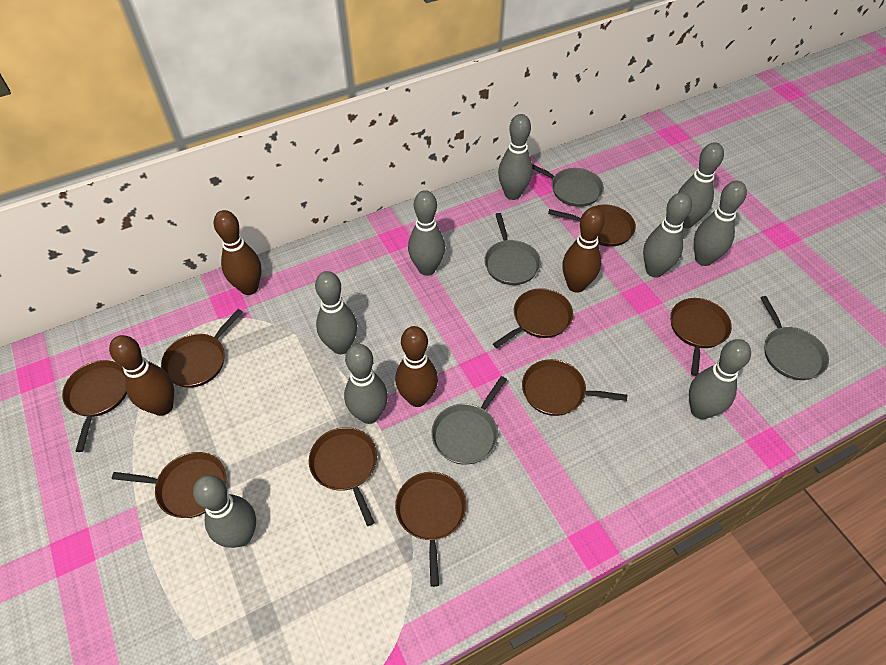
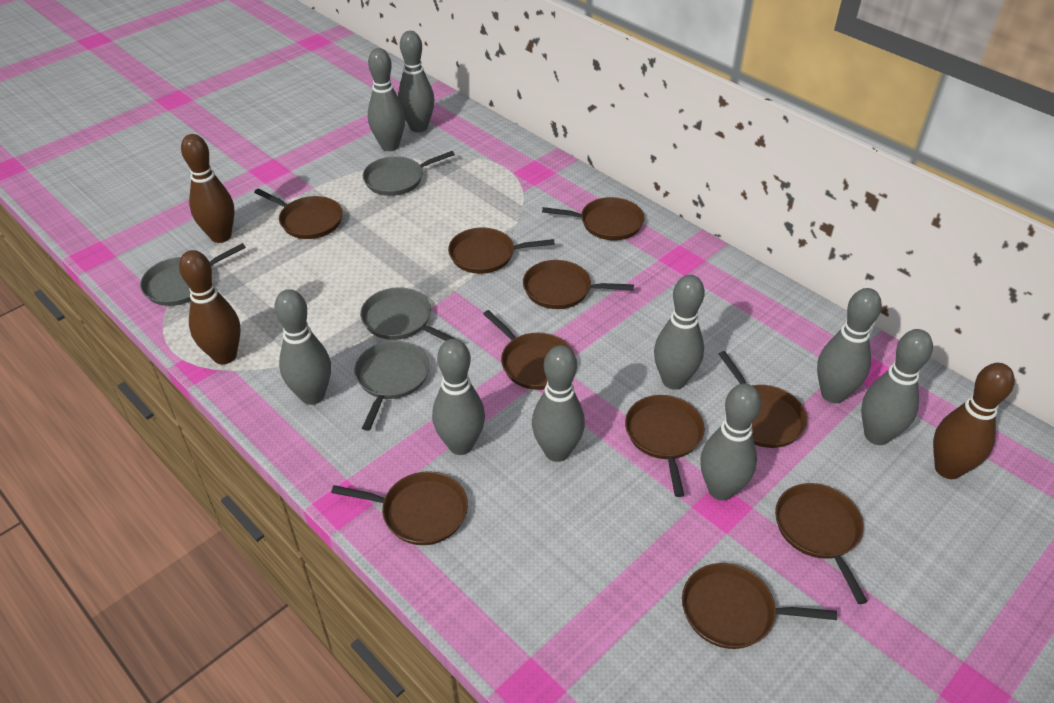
brown bowling pin: 4 -> 3
brown pan: 9 -> 10

